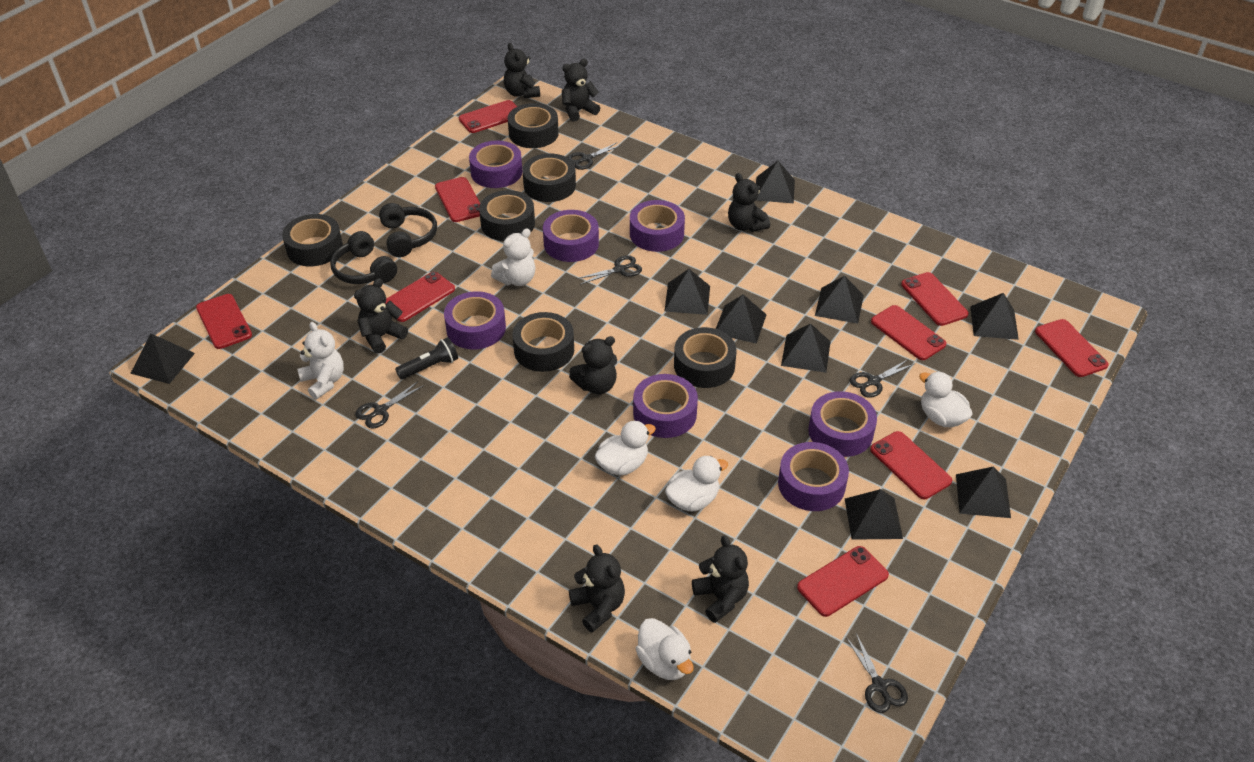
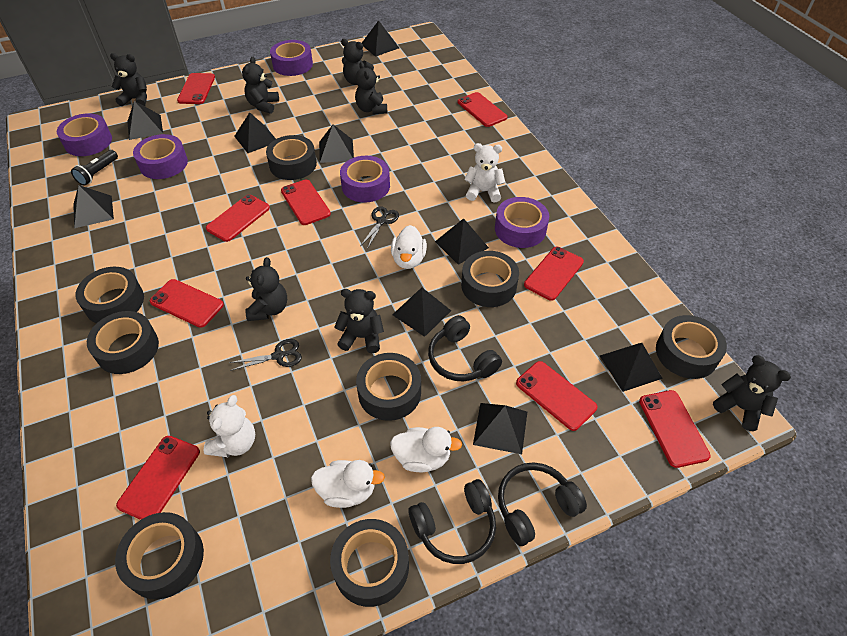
black headphones: 2 -> 3
black scissors: 5 -> 2
black tape: 6 -> 8
purple tape: 7 -> 5
white duck: 4 -> 3

